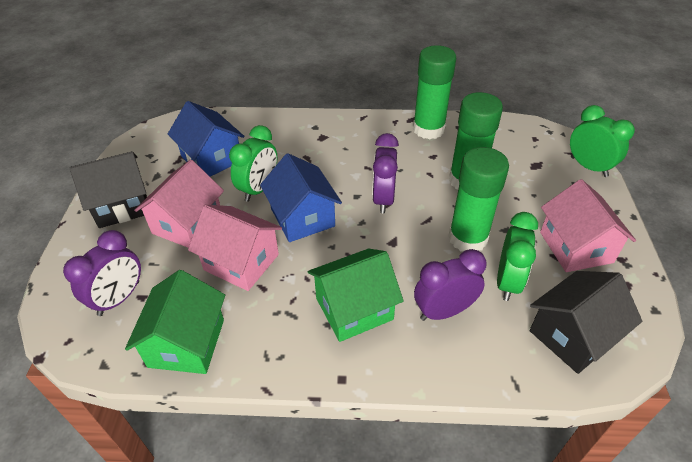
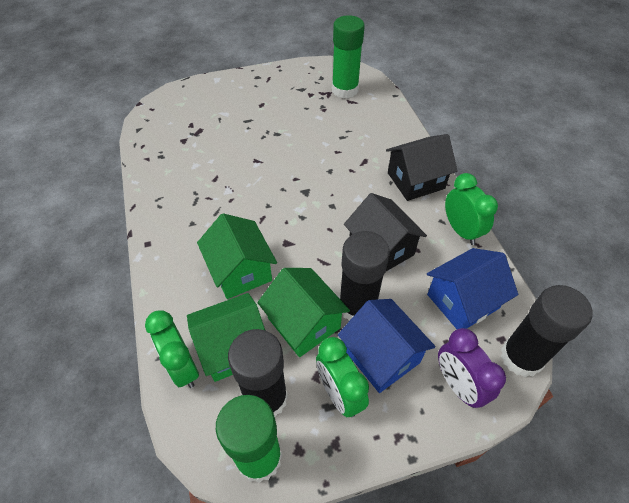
black glue stick: 0 -> 3
green glue stick: 3 -> 2
green house: 2 -> 3
pink house: 3 -> 0
purple clock: 3 -> 1

